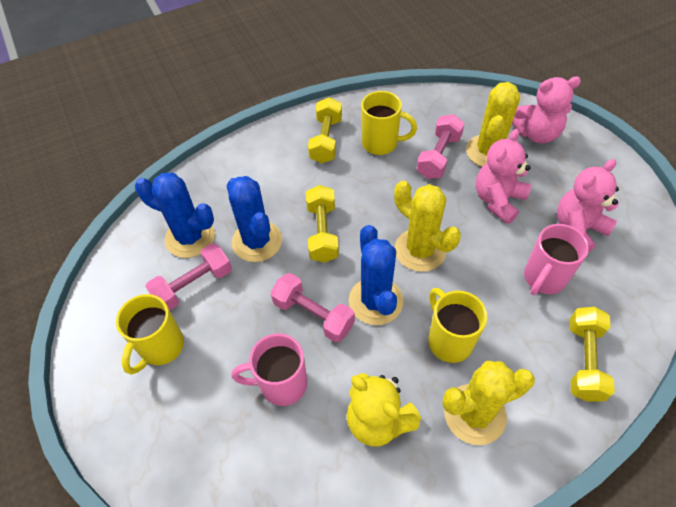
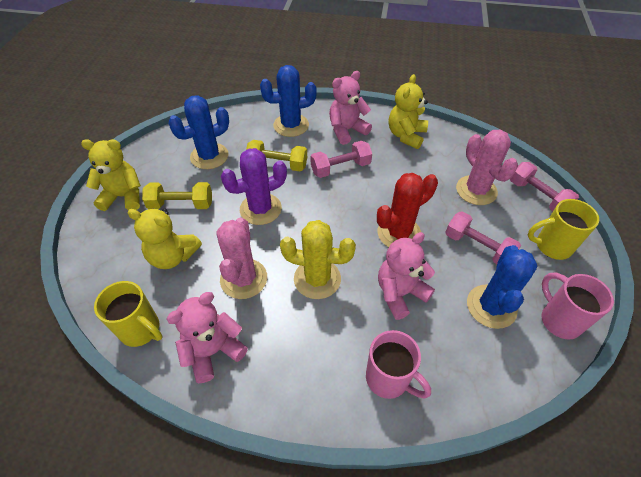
pink cactus: 0 -> 2
purple cactus: 0 -> 1
red cactus: 0 -> 1
yellow cactus: 3 -> 1
yellow dumbbell: 3 -> 2
yellow mug: 3 -> 2
yellow teddy bear: 1 -> 3

